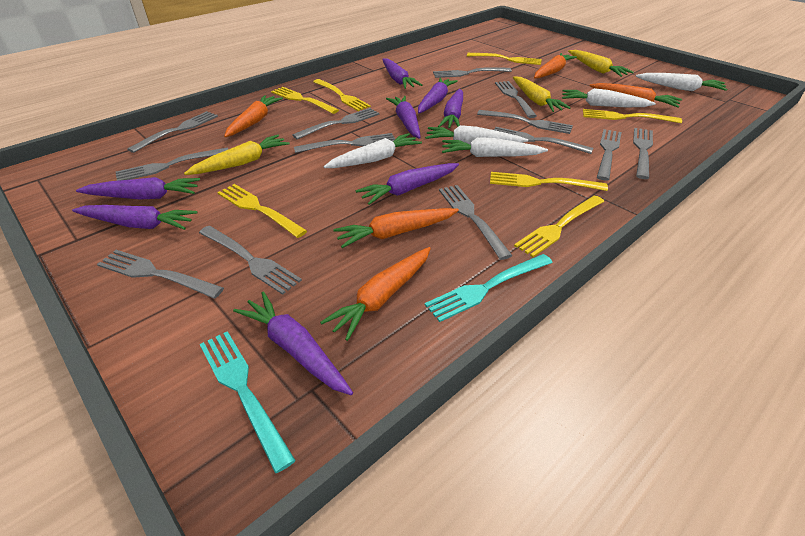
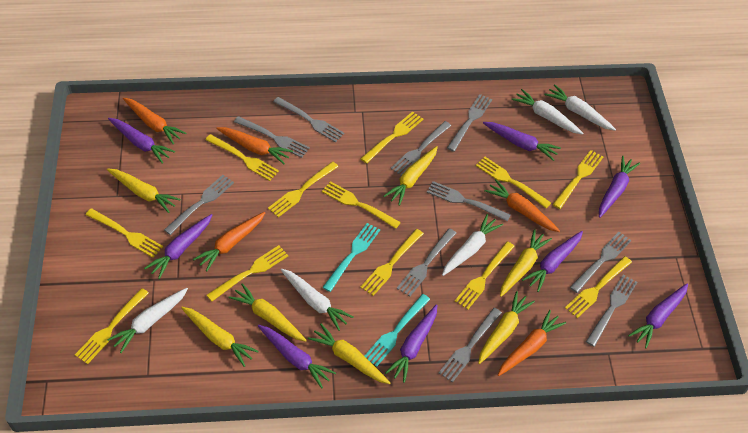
grey fork: 13 -> 10
yellow carrot: 3 -> 7
yellow fork: 7 -> 12

